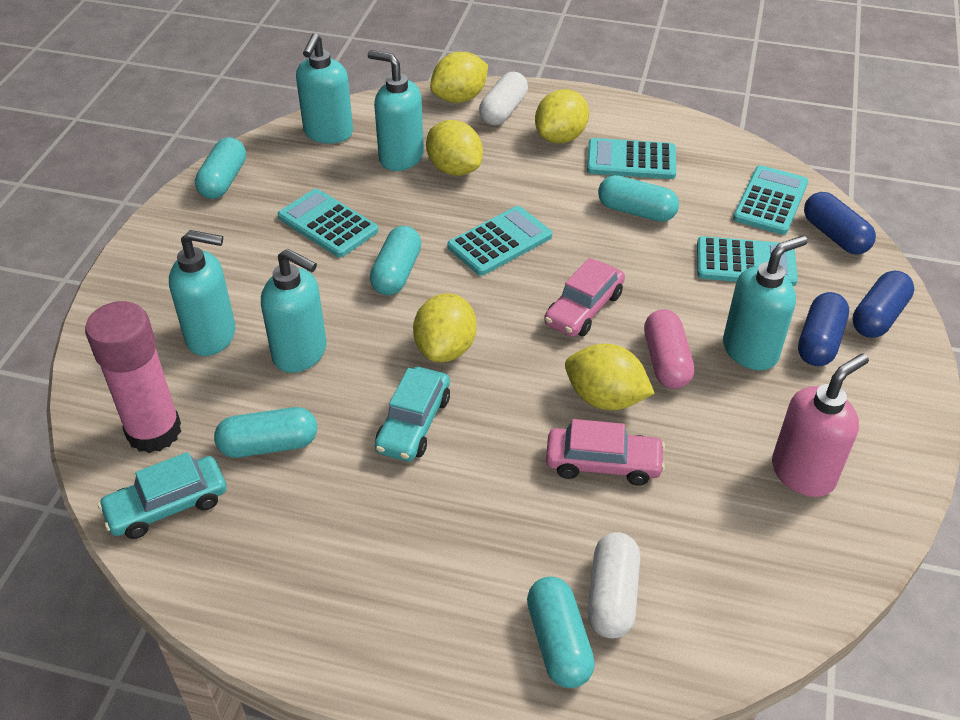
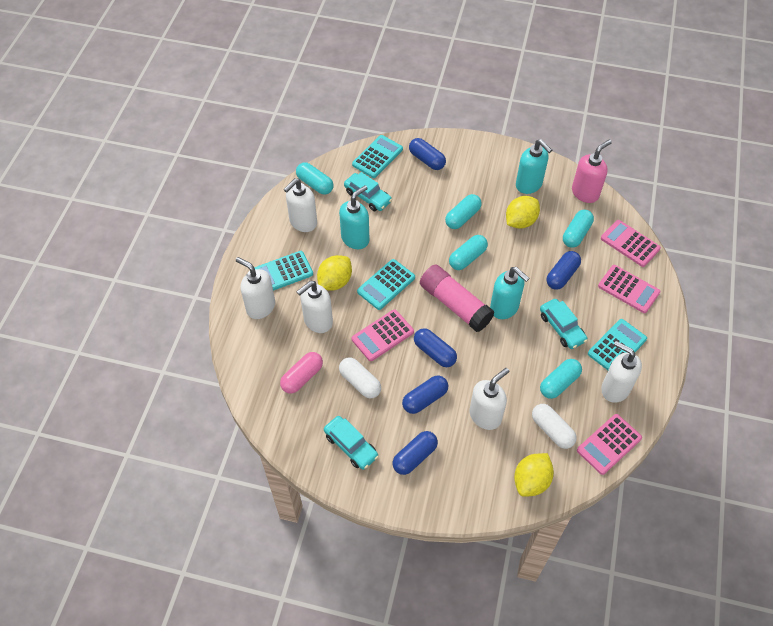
blue capsule: 3 -> 5
pink calculator: 0 -> 4
pink car: 2 -> 0
turquoise calculator: 5 -> 4
turquoise car: 2 -> 3
turquoise soap dispenser: 5 -> 3
white soap dispenser: 0 -> 5
yellow lemon: 5 -> 3

